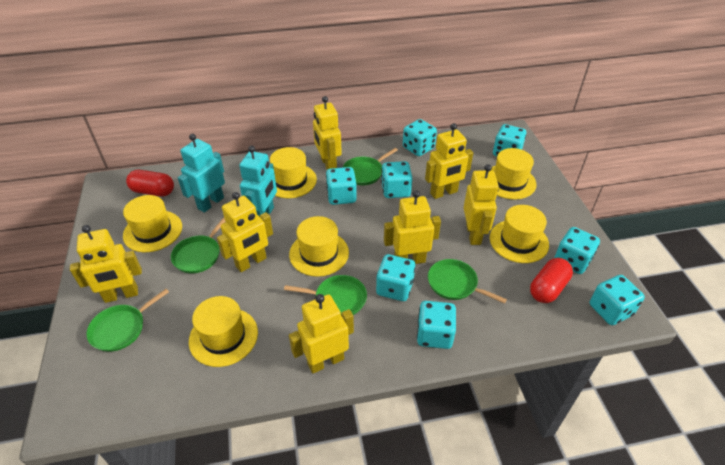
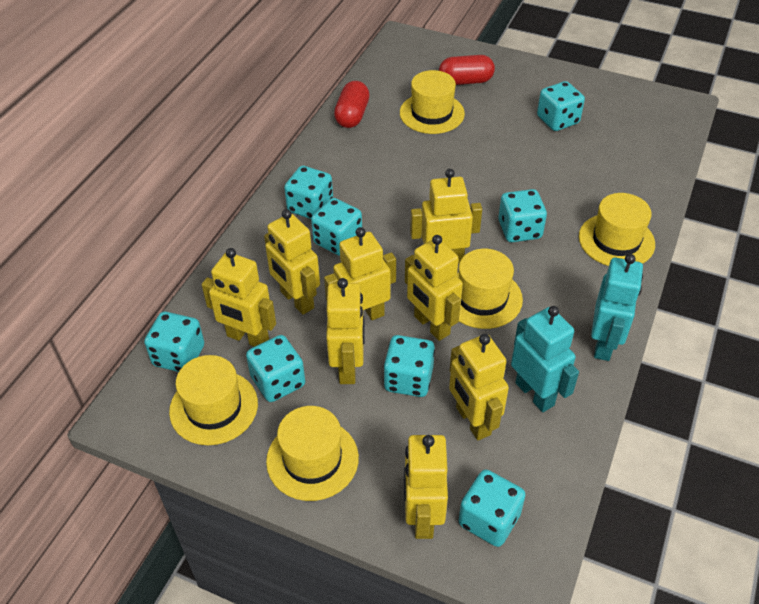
green pan: 5 -> 0
yellow hat: 6 -> 5
yellow robot: 7 -> 8

